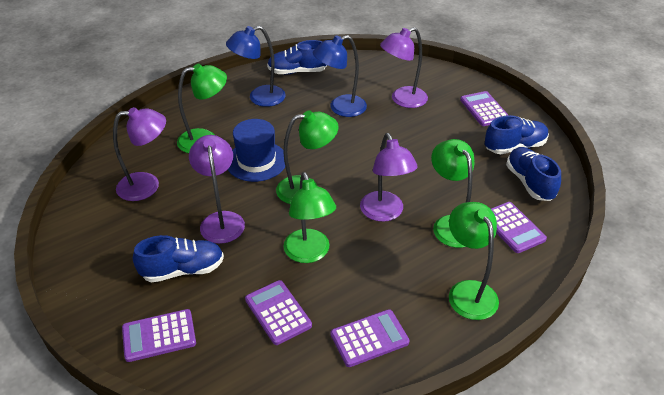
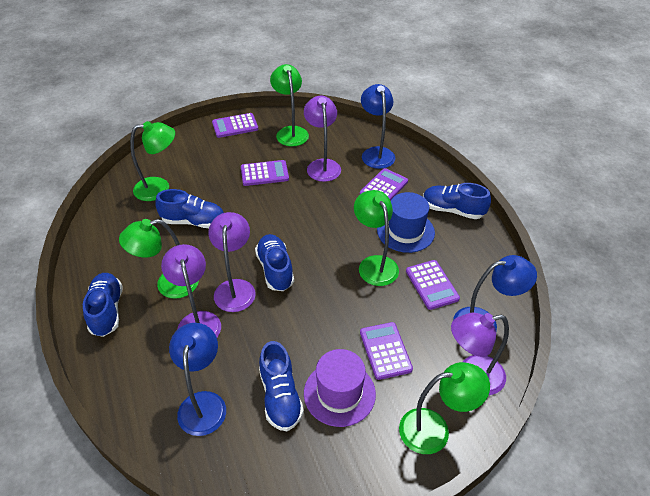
blue lamp: 2 -> 3
blue shoe: 4 -> 5
purple hat: 0 -> 1

